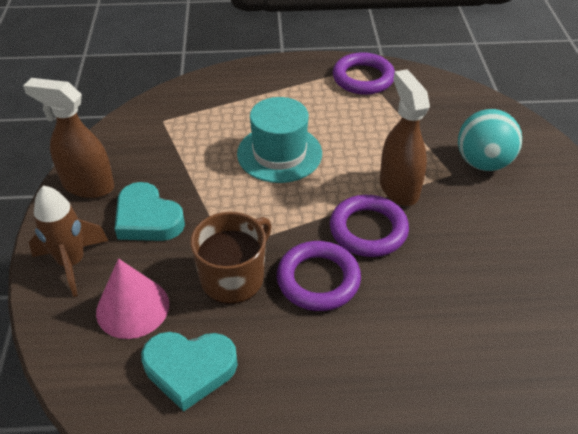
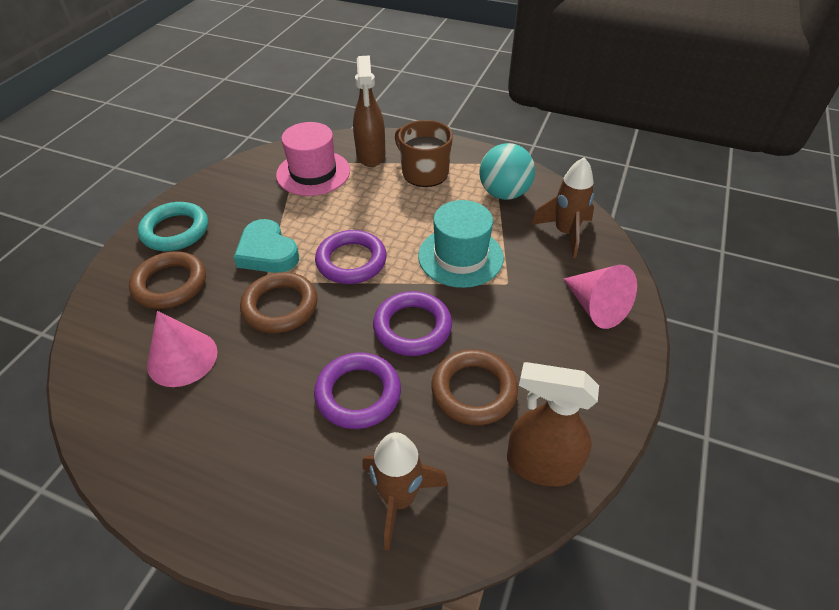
brown ring: 0 -> 3
brown rocket: 1 -> 2
pink cone: 1 -> 2
pink hat: 0 -> 1
turquoise heart: 2 -> 1
turquoise ring: 0 -> 1

